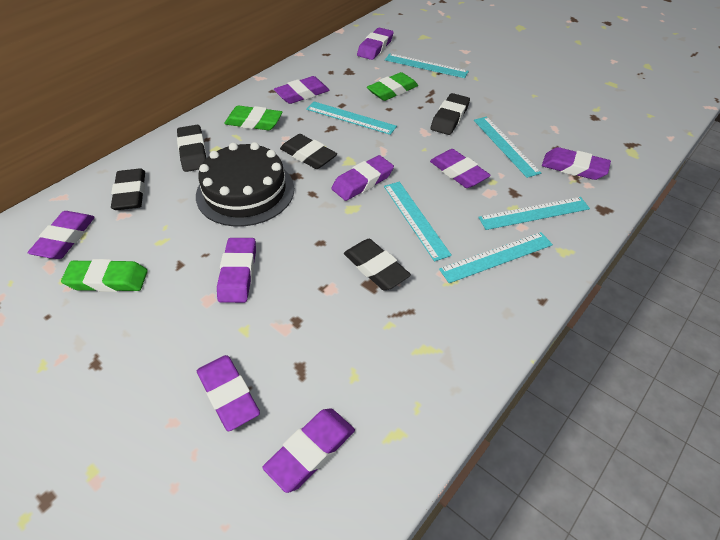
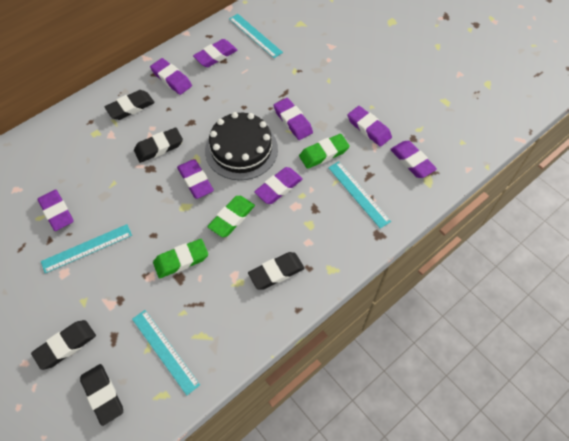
purple eraser: 9 -> 8
turquoise ruler: 6 -> 4

